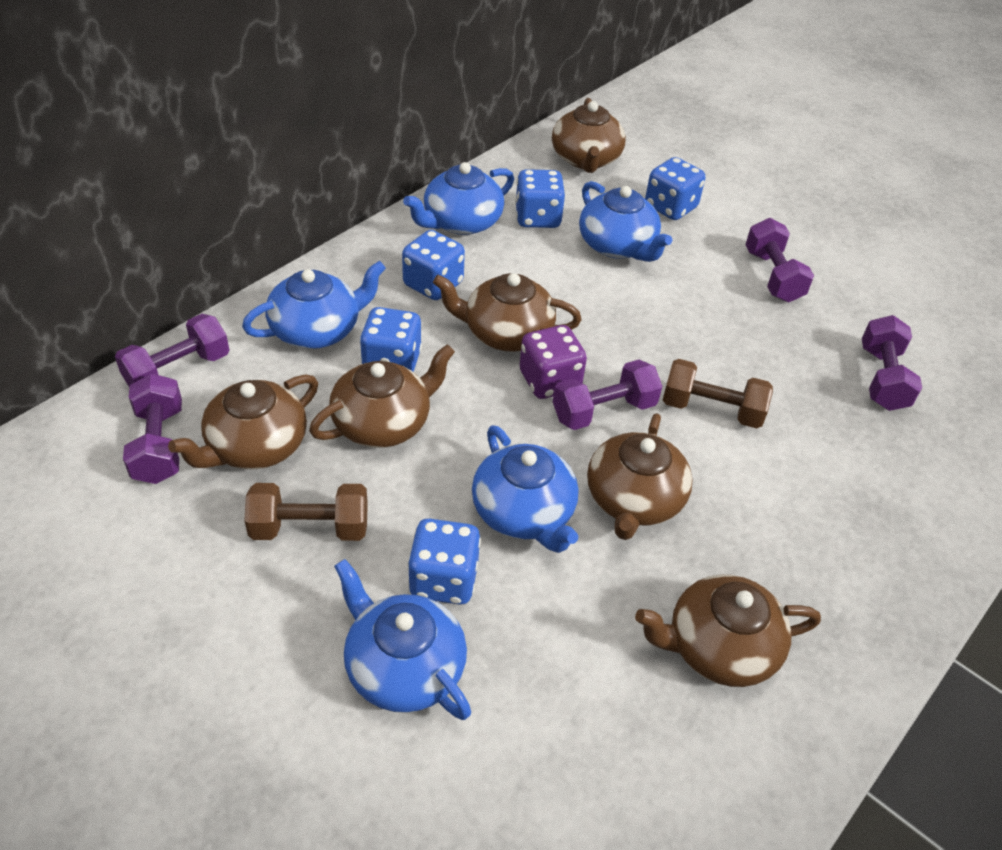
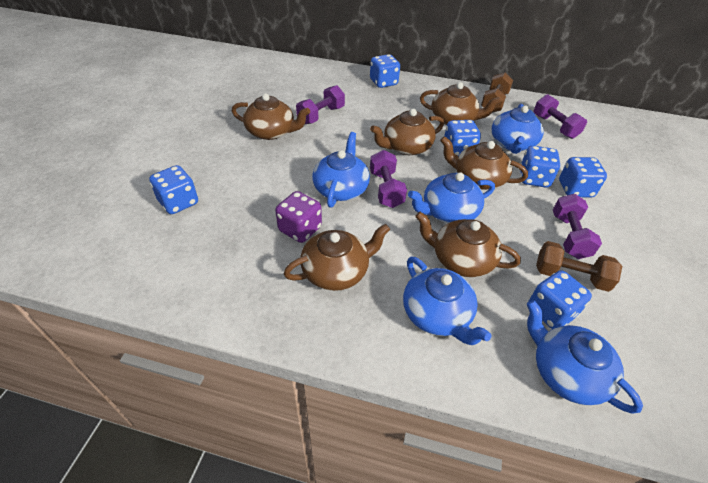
blue dice: 5 -> 6
purple dumbbell: 5 -> 4

